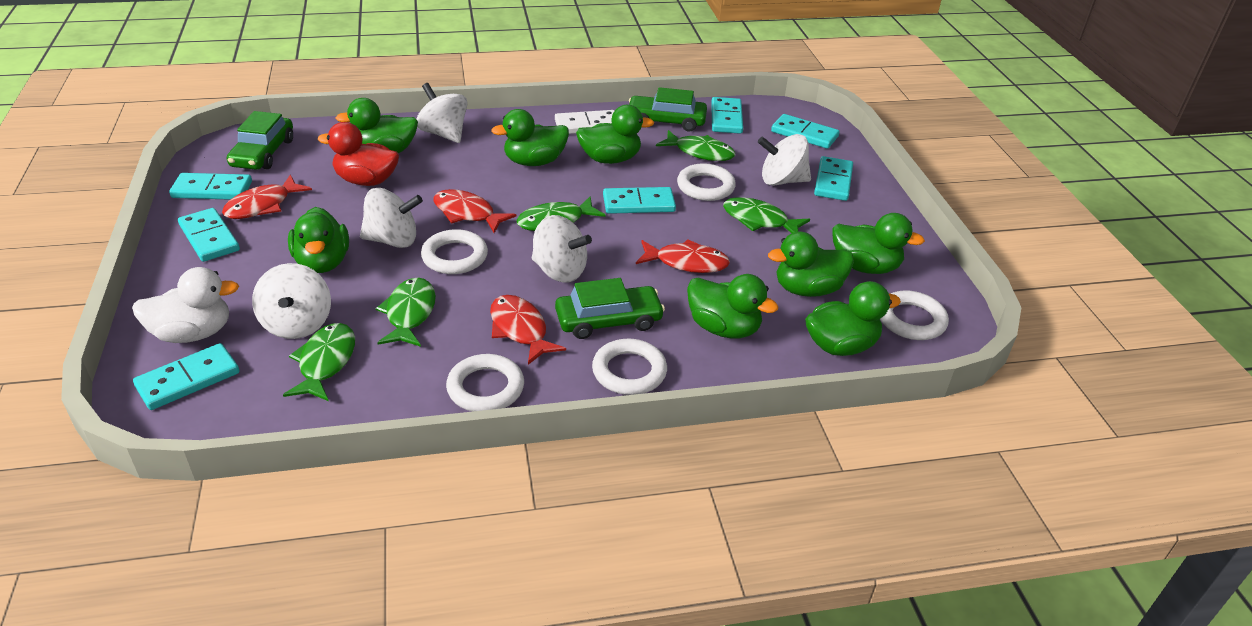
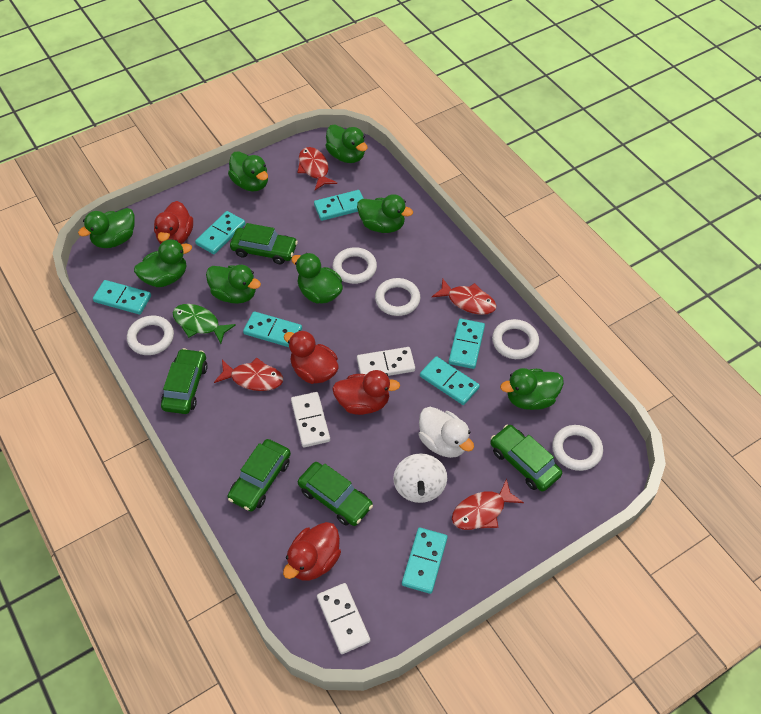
green car: 3 -> 5
green fish: 5 -> 1
red duck: 1 -> 4
white domino: 1 -> 3
white spinning top: 5 -> 1

